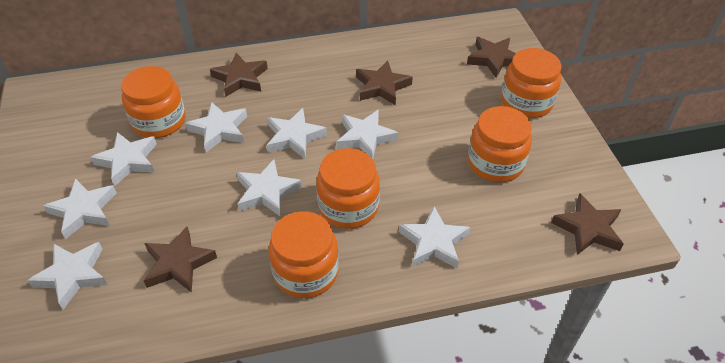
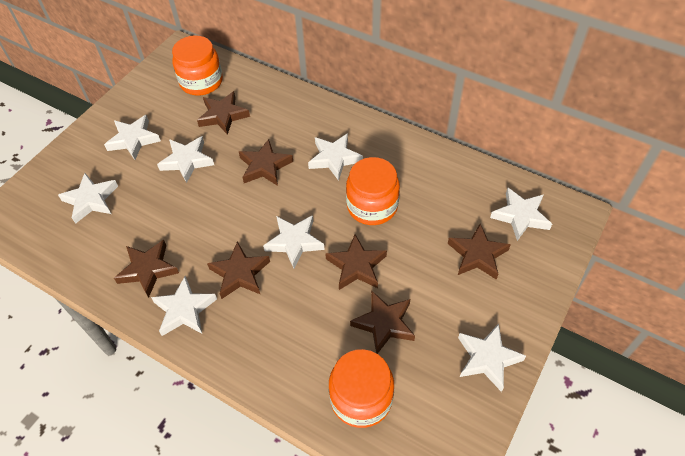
brown star: 5 -> 7
orange jar: 5 -> 3

